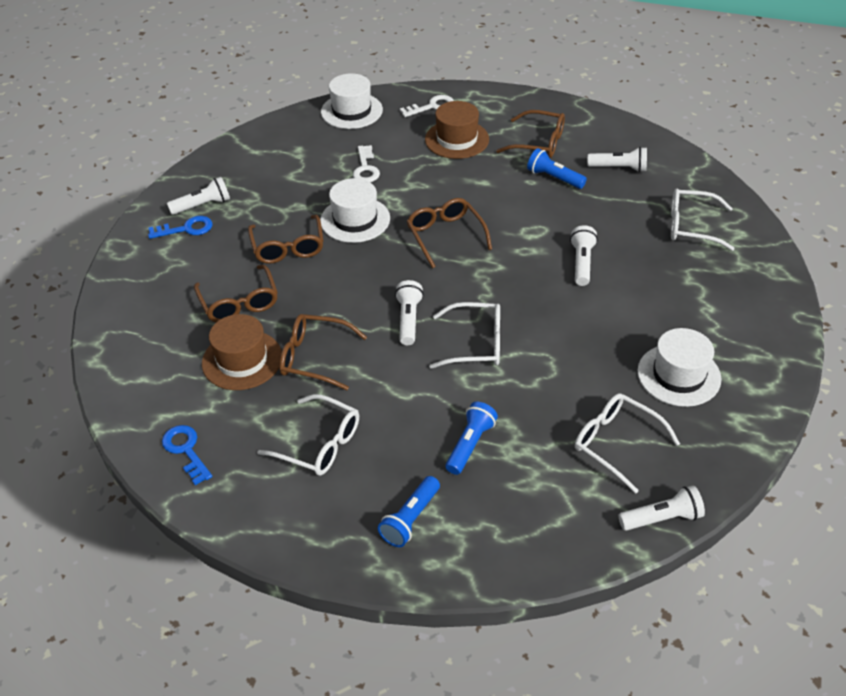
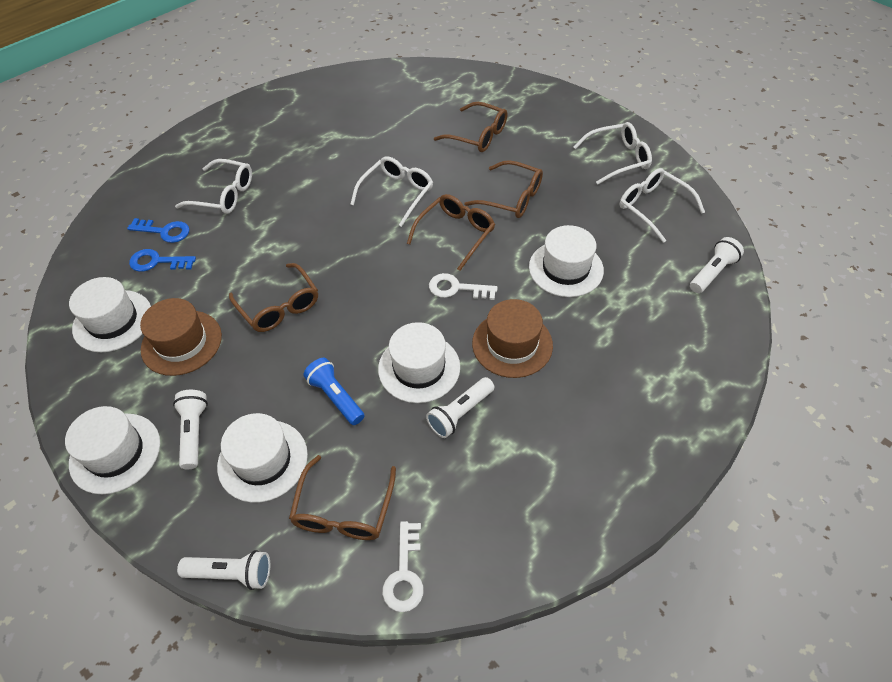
blue flashlight: 3 -> 1
white flashlight: 5 -> 4
white hat: 3 -> 5

